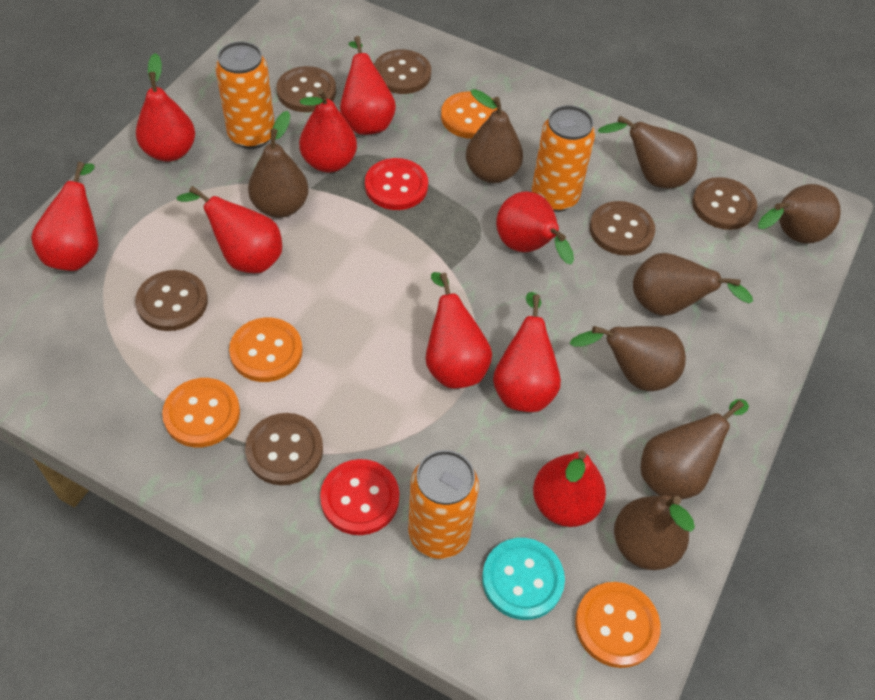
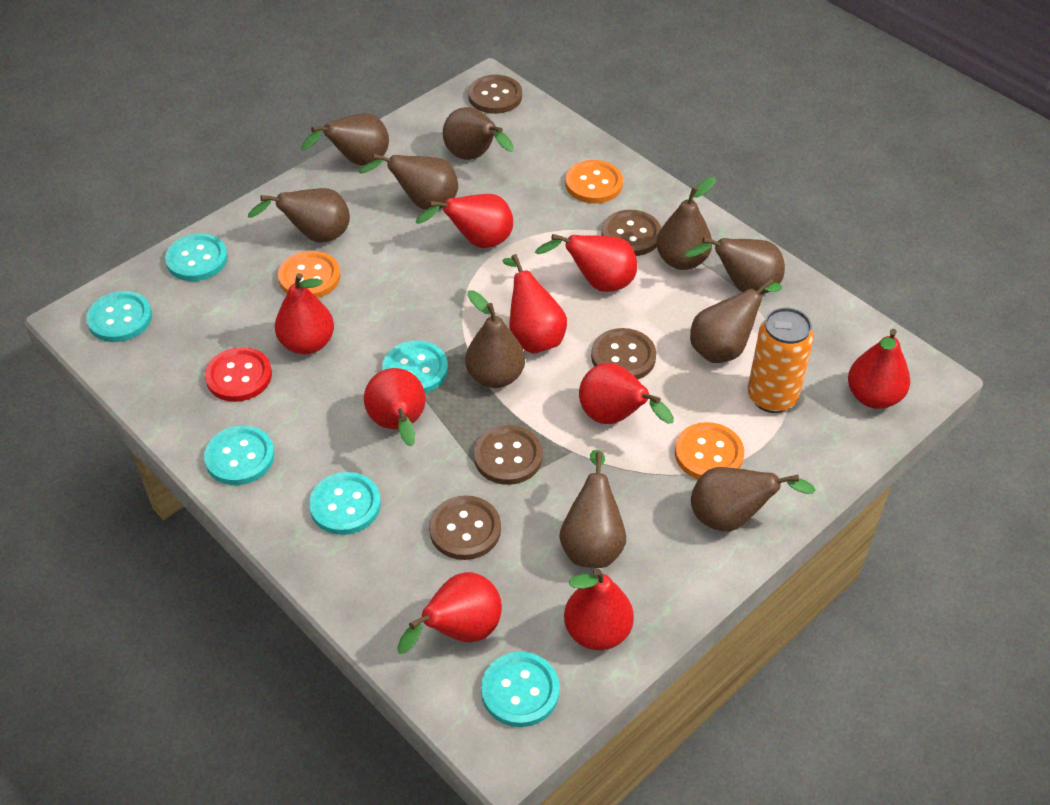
brown button: 6 -> 5
brown pear: 8 -> 10
orange button: 4 -> 3
orange can: 3 -> 1
red button: 2 -> 1
turquoise button: 1 -> 6

